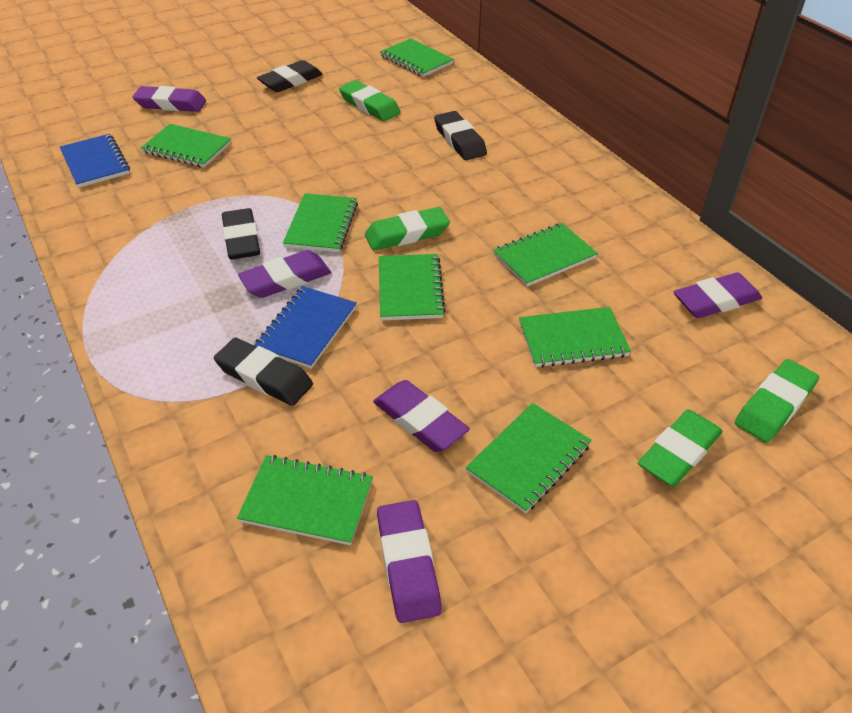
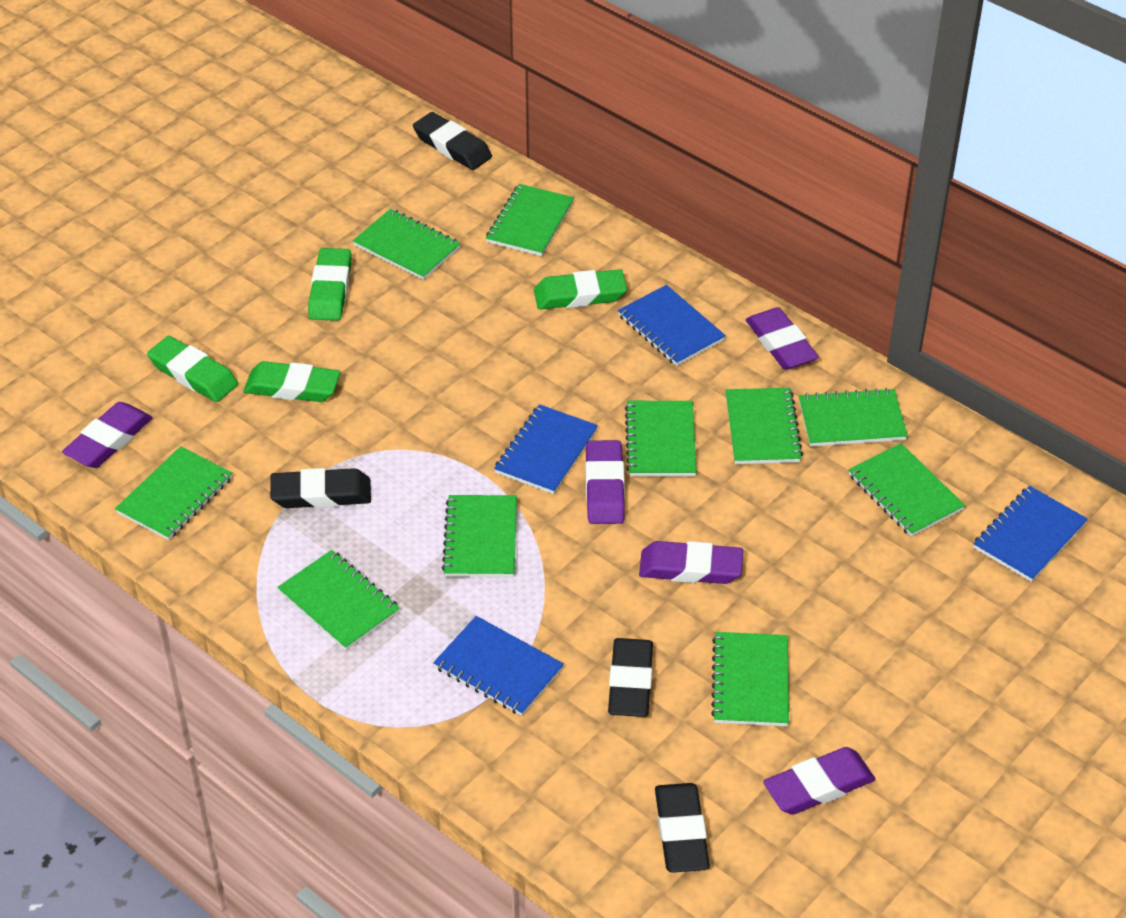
blue notebook: 2 -> 4
green notebook: 8 -> 10

